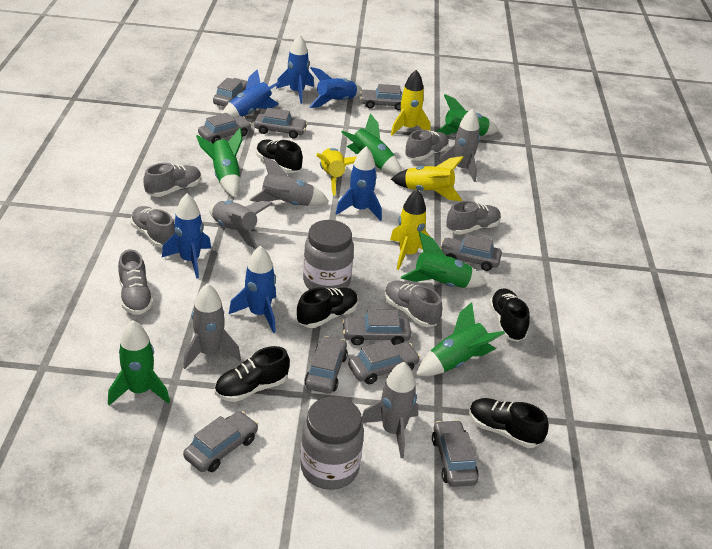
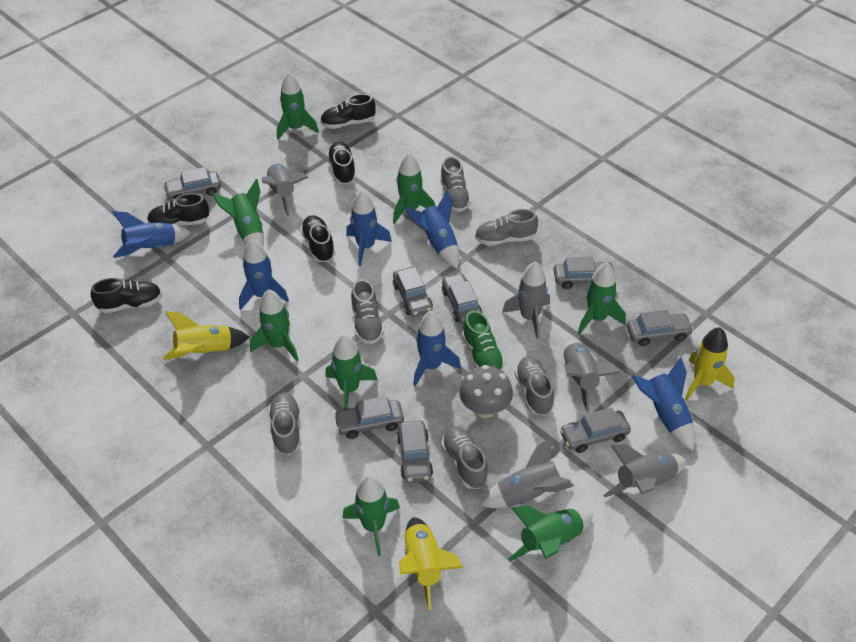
green rocket: 6 -> 8
green shoe: 0 -> 1
grey car: 10 -> 8
grey jar: 2 -> 0
grey mushroom: 0 -> 1
yellow rocket: 4 -> 3

